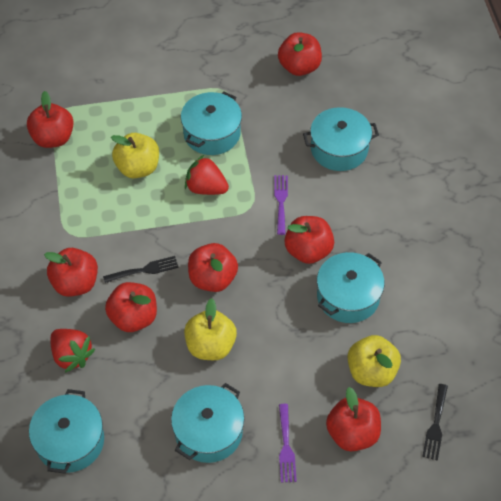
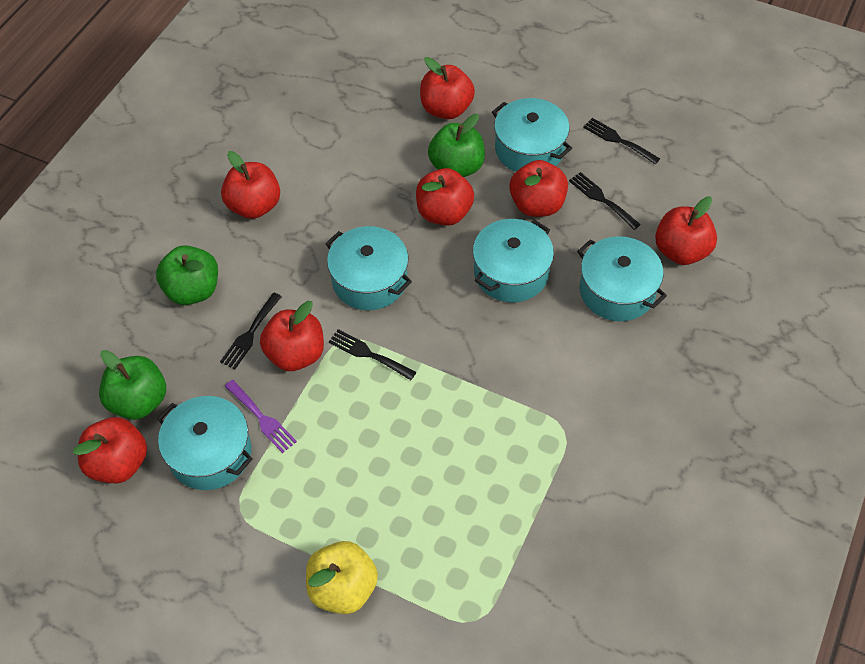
black fork: 2 -> 4
green apple: 0 -> 3
purple fork: 2 -> 1
red strawberry: 2 -> 0
yellow apple: 3 -> 1

